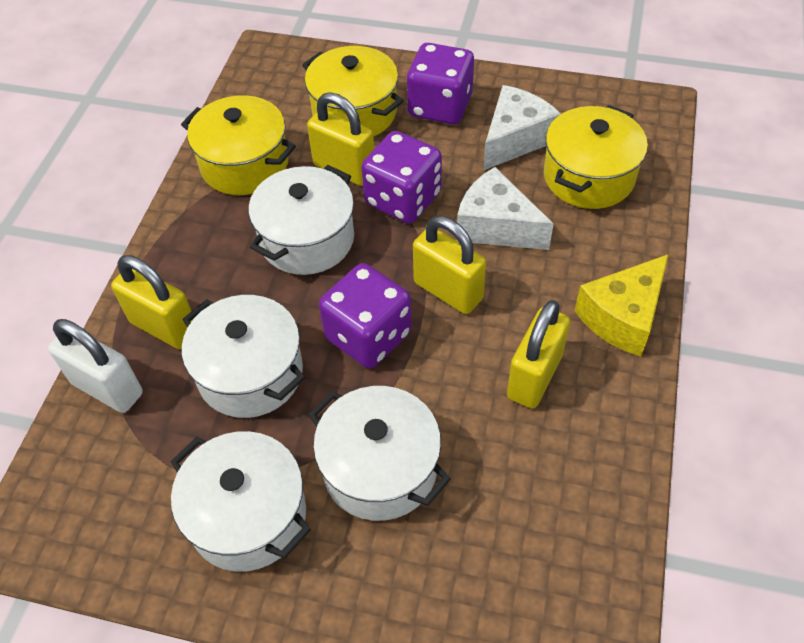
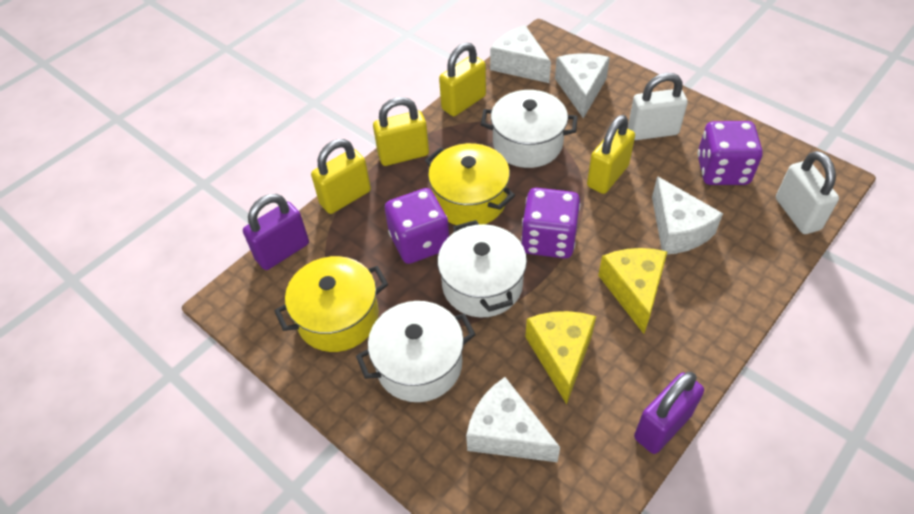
purple padlock: 0 -> 2
white cheese: 2 -> 4
white padlock: 1 -> 2
white pot: 4 -> 3
yellow cheese: 1 -> 2
yellow pot: 3 -> 2

